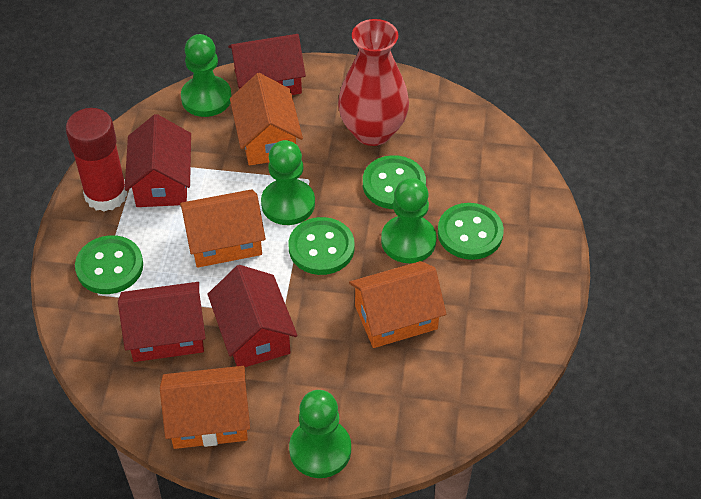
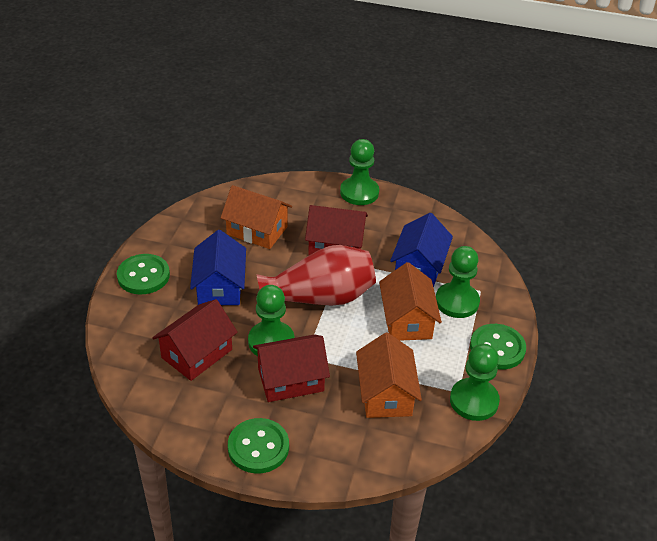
blue house: 0 -> 2
green button: 4 -> 3
orange house: 4 -> 3
red glue stick: 1 -> 0
red house: 4 -> 3

